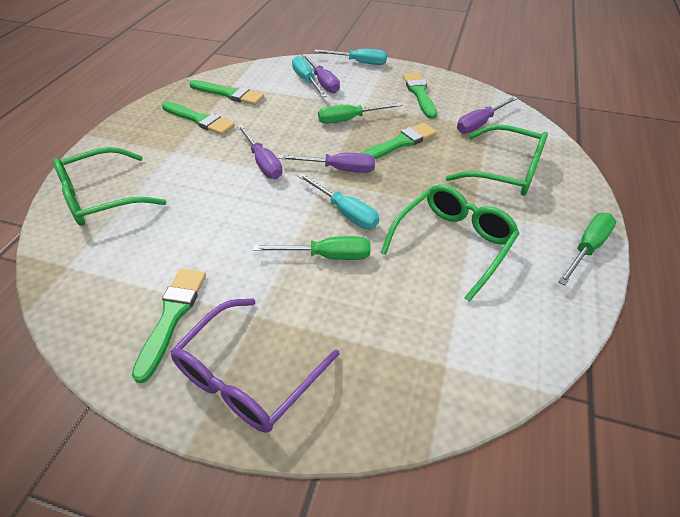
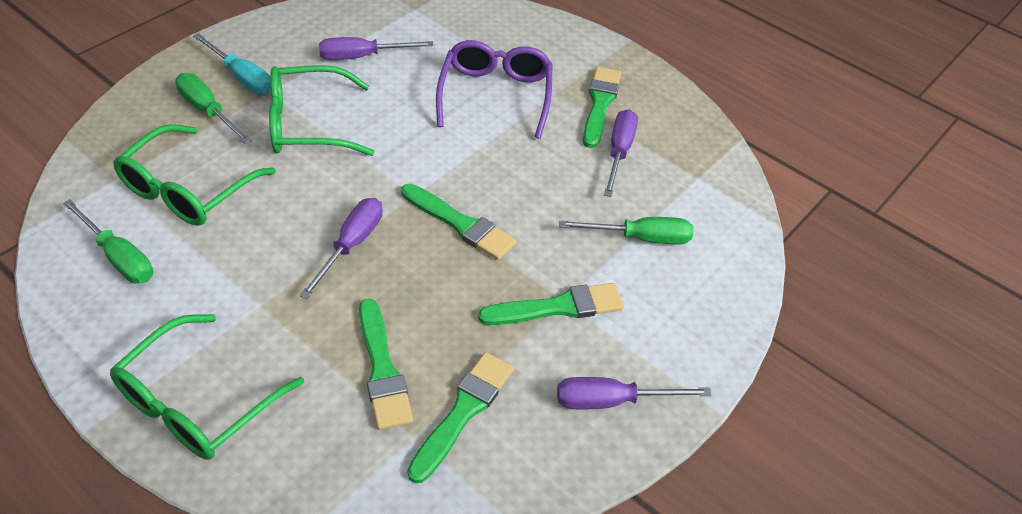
turquoise screwdriver: 3 -> 1

